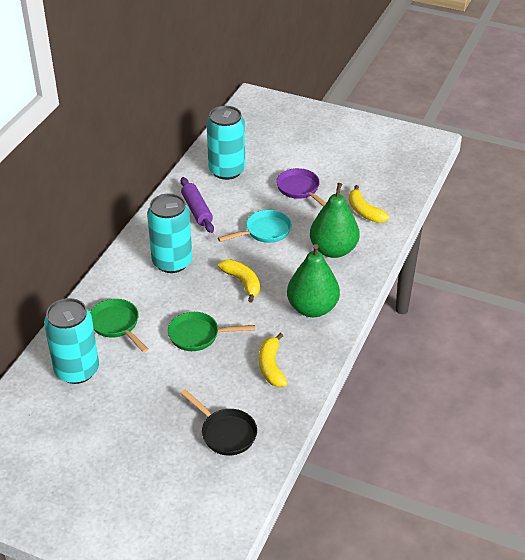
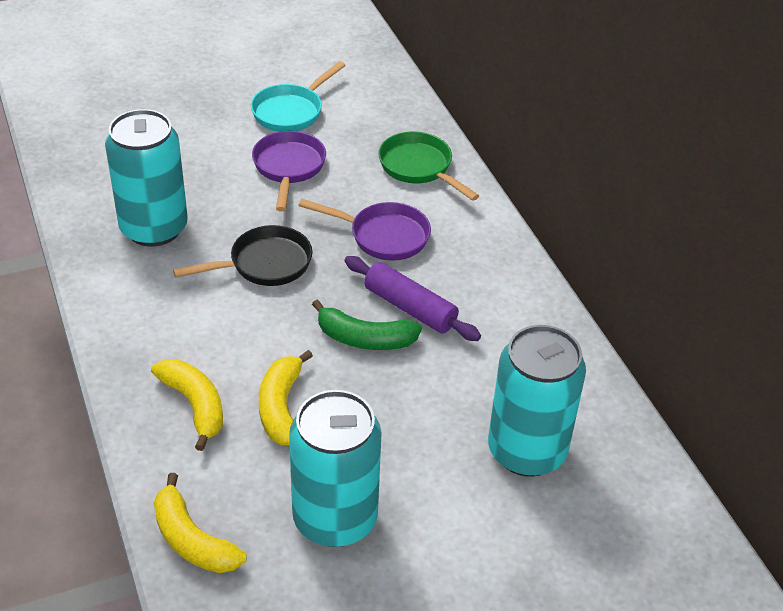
green banana: 0 -> 1
green pan: 2 -> 1
green pear: 2 -> 0
purple pan: 1 -> 2

